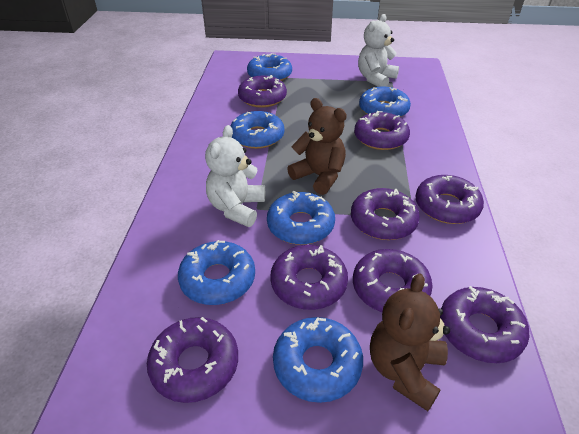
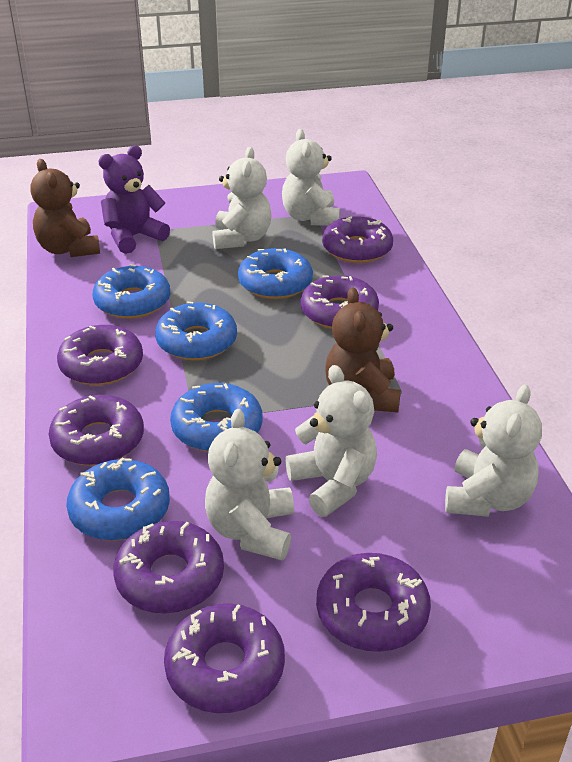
blue donut: 6 -> 5
purple donut: 8 -> 7
purple teddy bear: 0 -> 1
white teddy bear: 2 -> 5

